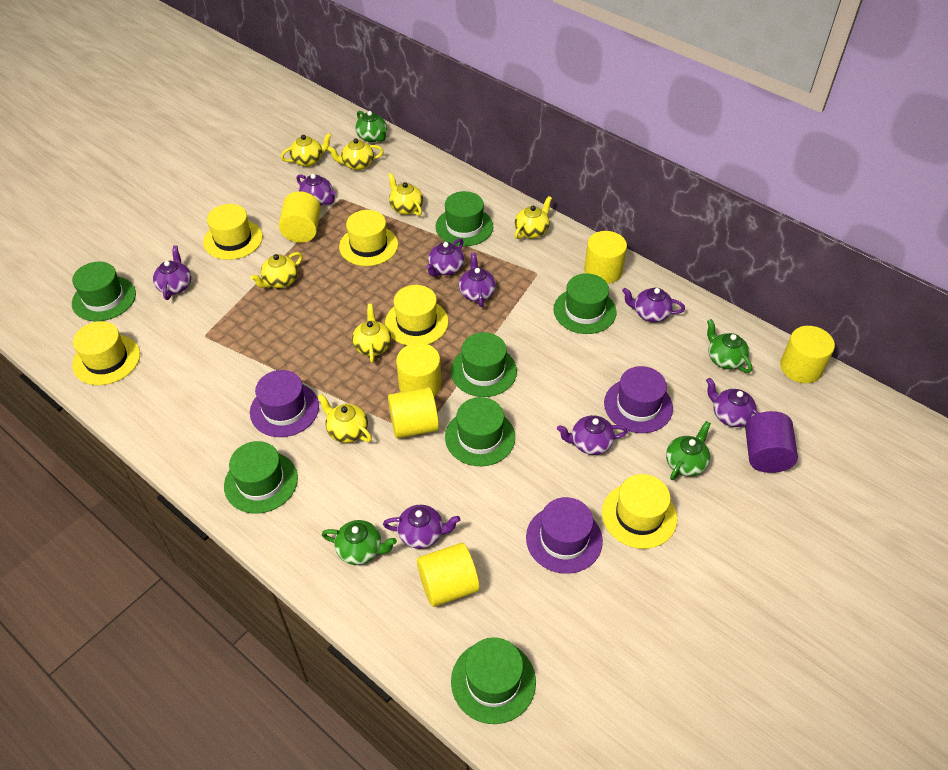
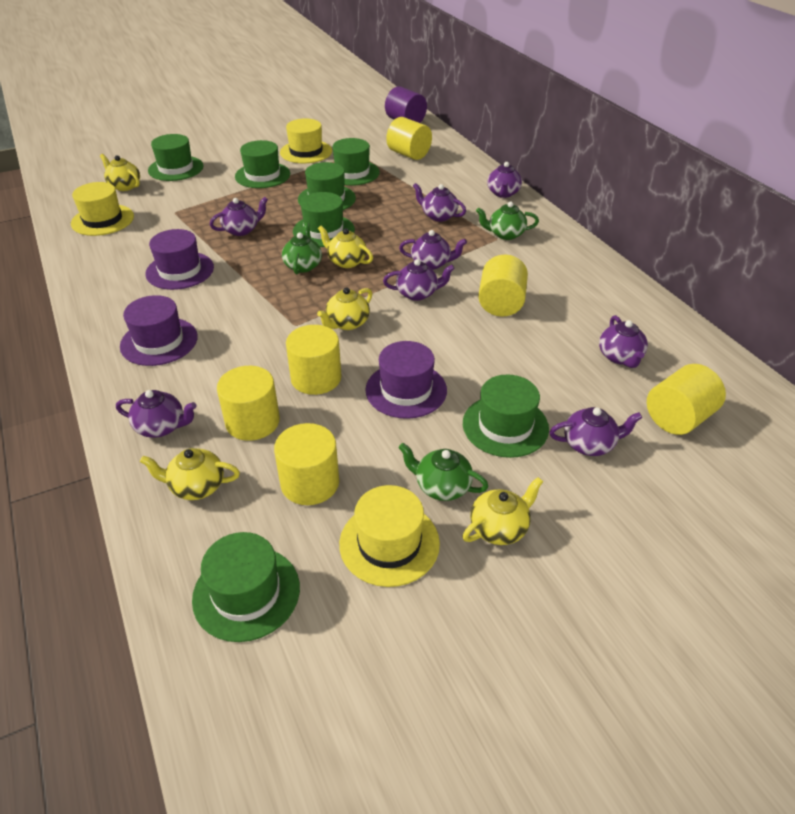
green teapot: 4 -> 3
yellow hat: 5 -> 3
yellow teapot: 7 -> 5

